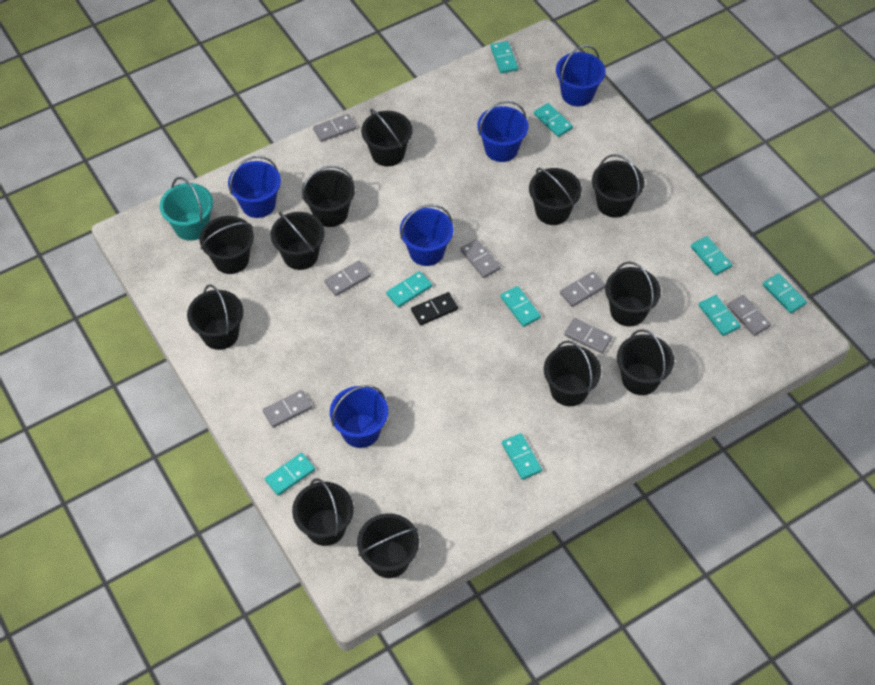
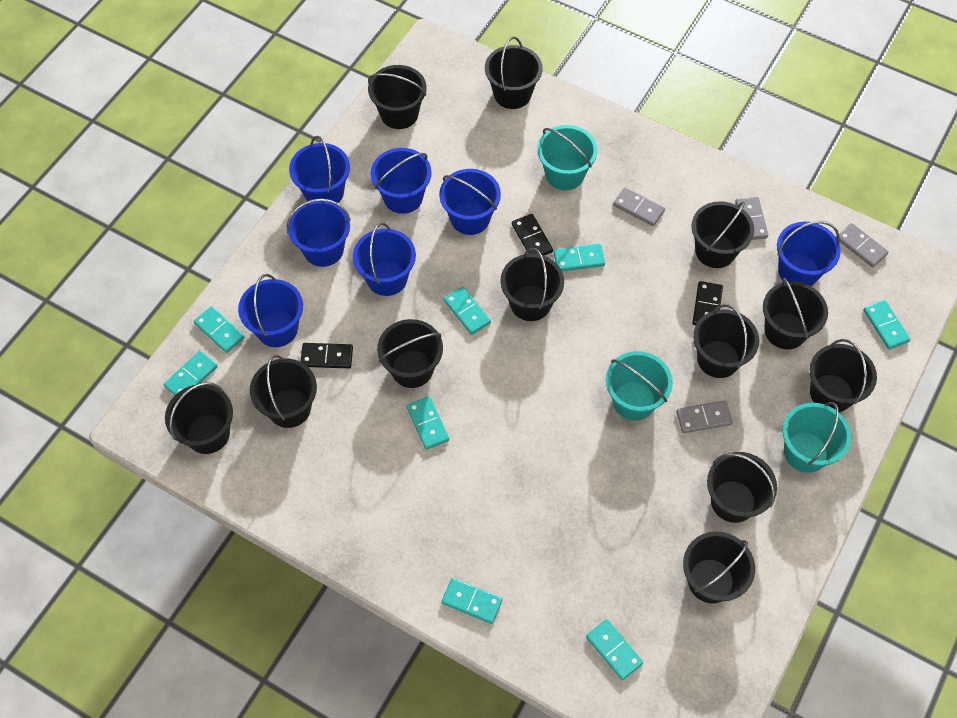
black domino: 1 -> 3
blue bucket: 5 -> 7
grey domino: 7 -> 4
turquoise bucket: 1 -> 3
turquoise domino: 9 -> 8

